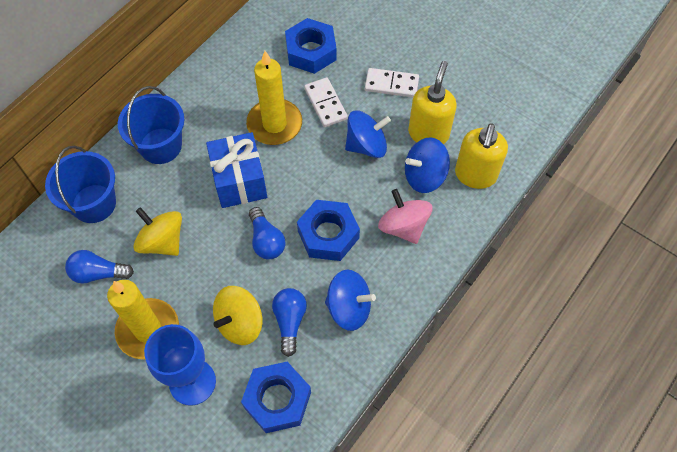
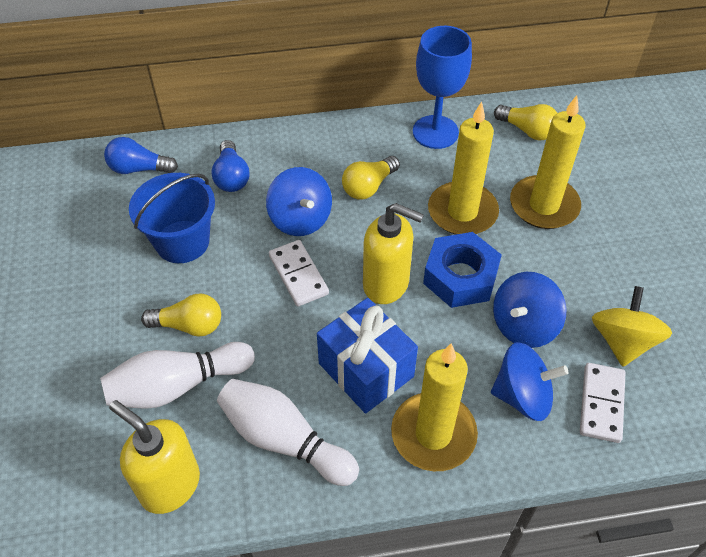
blue bucket: 2 -> 1
blue light bulb: 3 -> 2
blue nut: 3 -> 1
pink spinning top: 1 -> 0
white bowling pin: 0 -> 2
yellow candle: 2 -> 3
yellow light bulb: 0 -> 3
yellow spinning top: 2 -> 1

